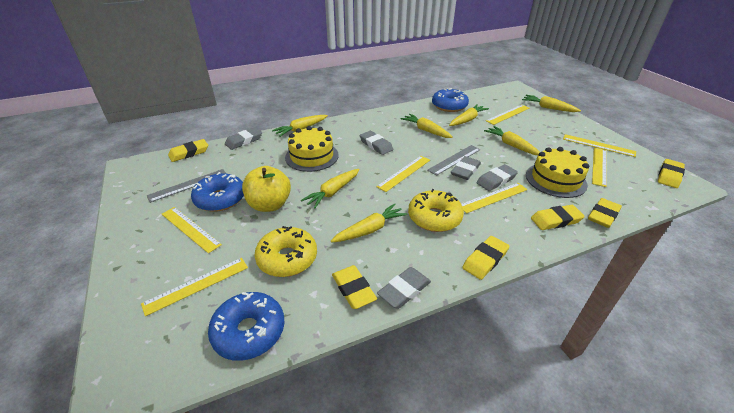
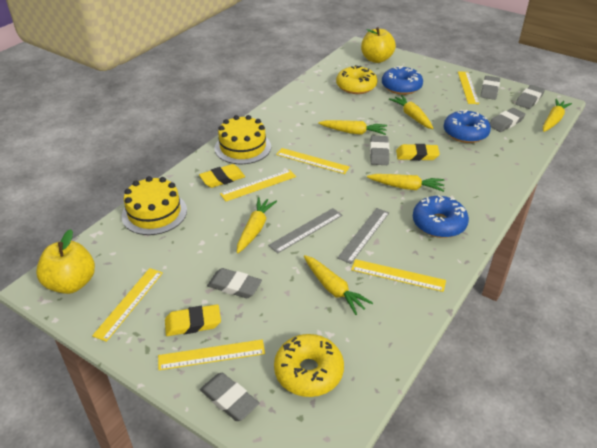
grey eraser: 5 -> 6
yellow apple: 1 -> 2
yellow carrot: 7 -> 6
yellow eraser: 6 -> 3
yellow ruler: 7 -> 6

